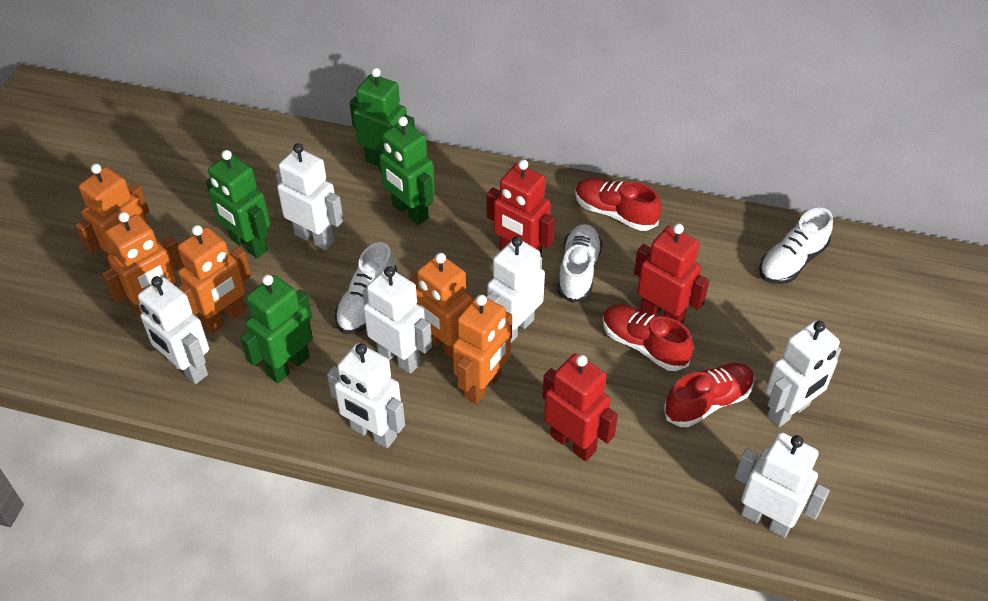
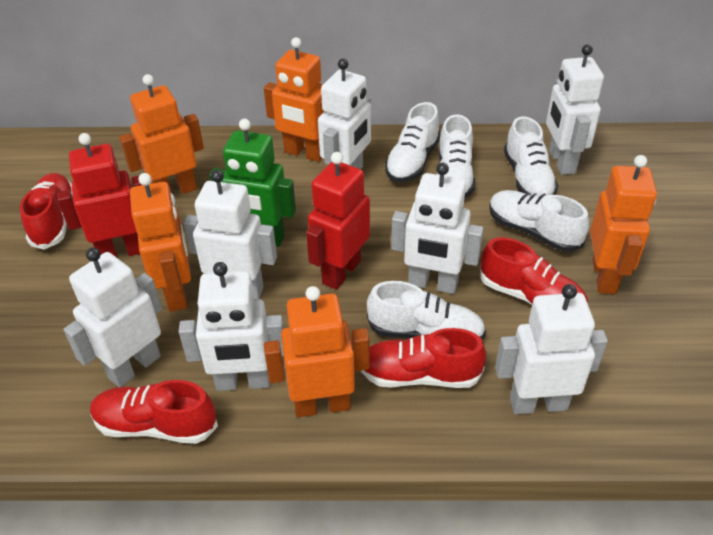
green robot: 4 -> 1
red robot: 3 -> 2
red shoe: 3 -> 4
white shoe: 3 -> 5

